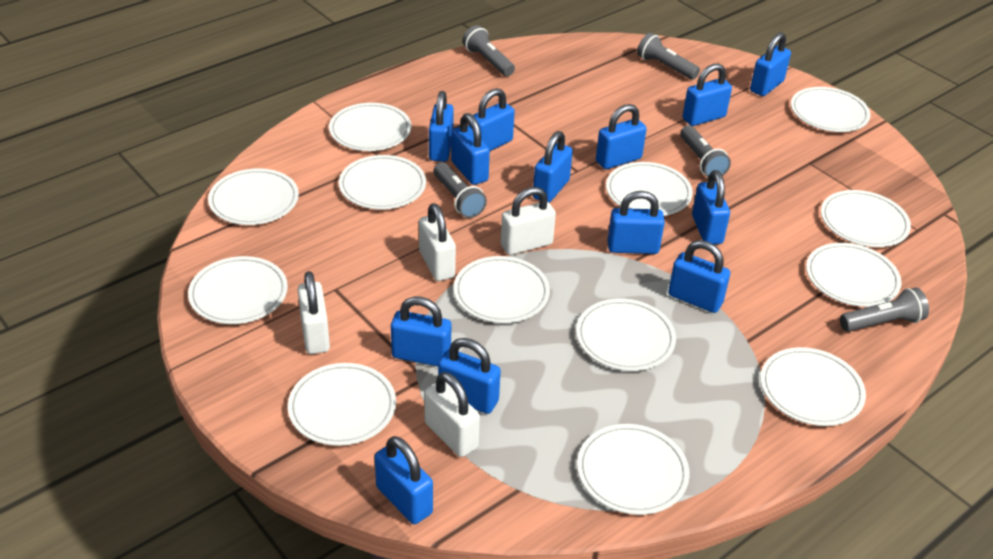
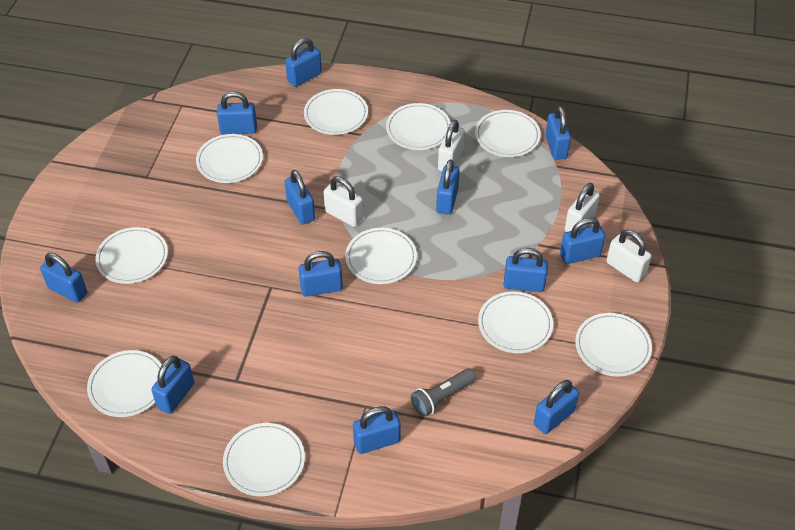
blue padlock: 13 -> 12
grey flashlight: 5 -> 1
white plate: 13 -> 10

